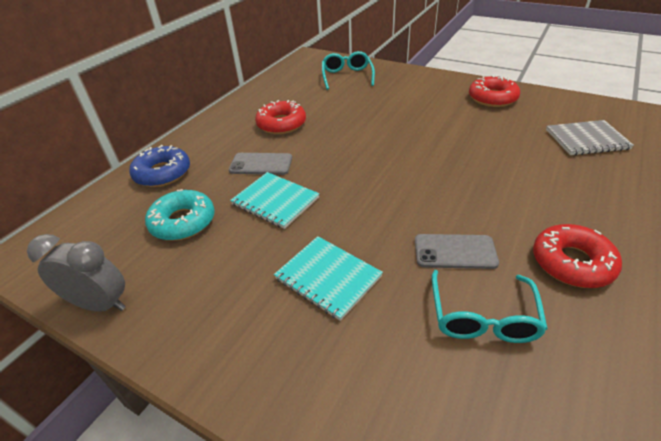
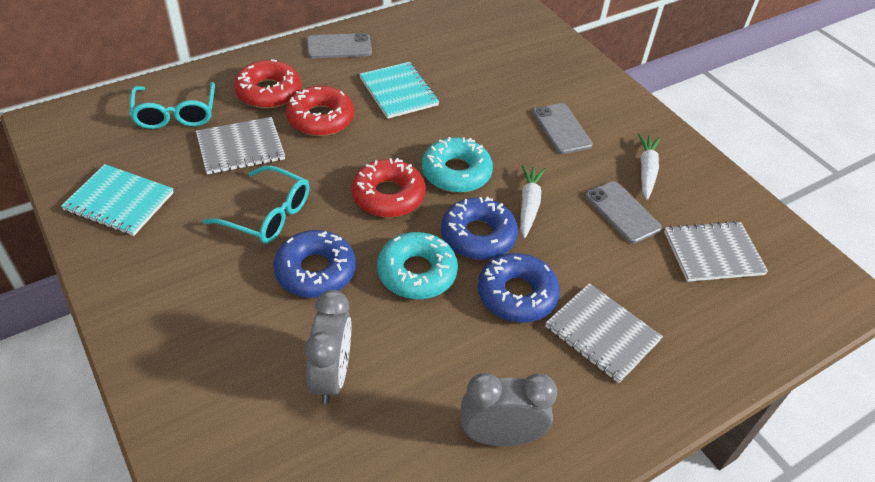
blue donut: 1 -> 3
grey clock: 1 -> 2
grey notebook: 1 -> 3
grey phone: 2 -> 3
turquoise donut: 1 -> 2
white carrot: 0 -> 2

